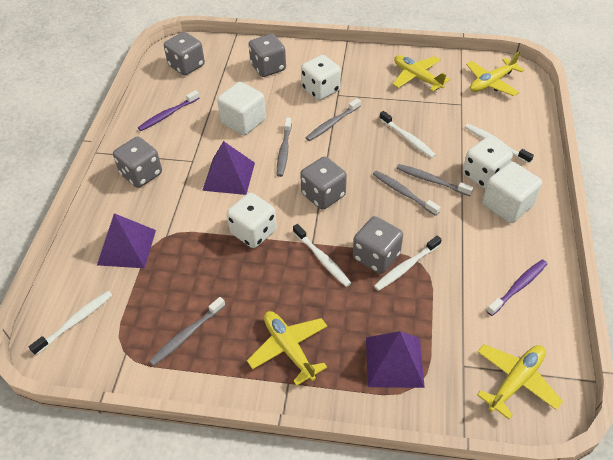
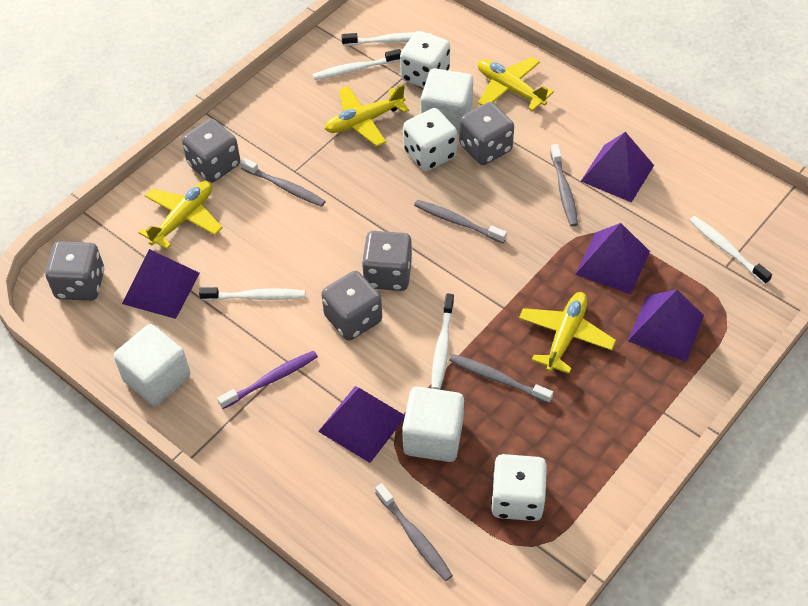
purple pyramid: 3 -> 5
purple toothbrush: 2 -> 1
white cube: 2 -> 3

